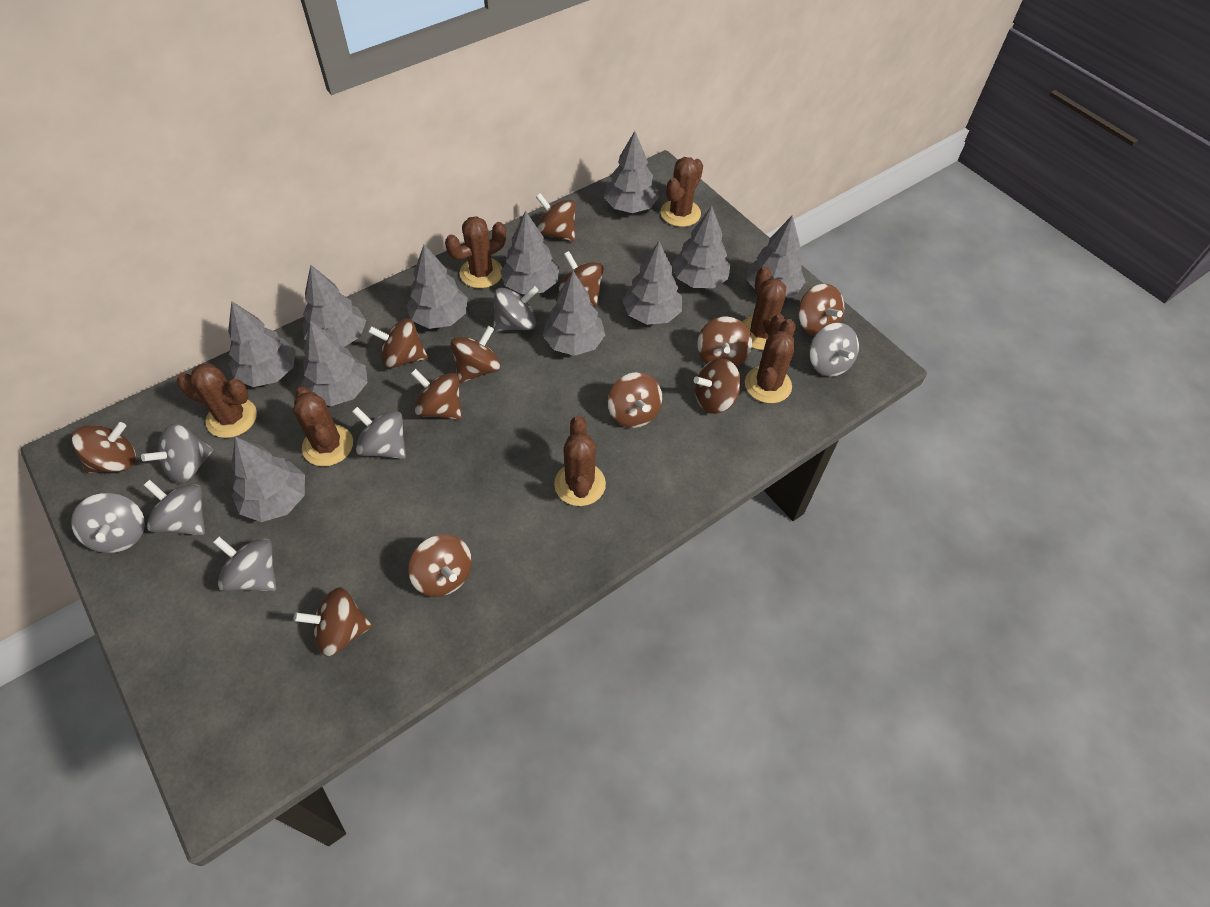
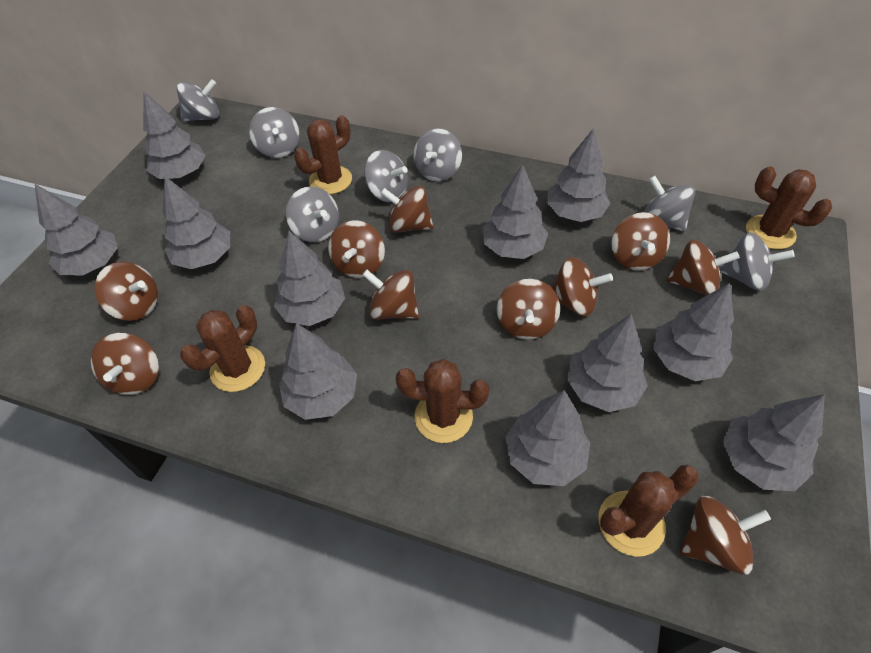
brown cactus: 7 -> 5
brown spinning top: 12 -> 10

